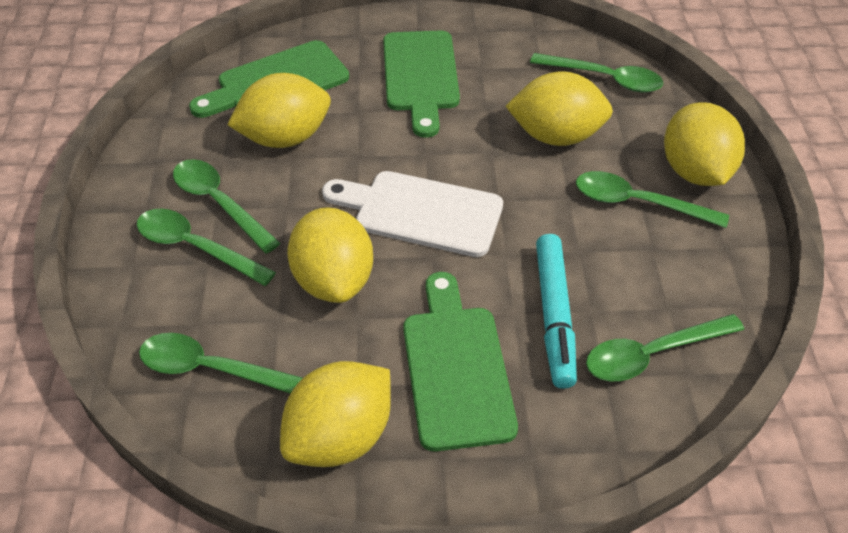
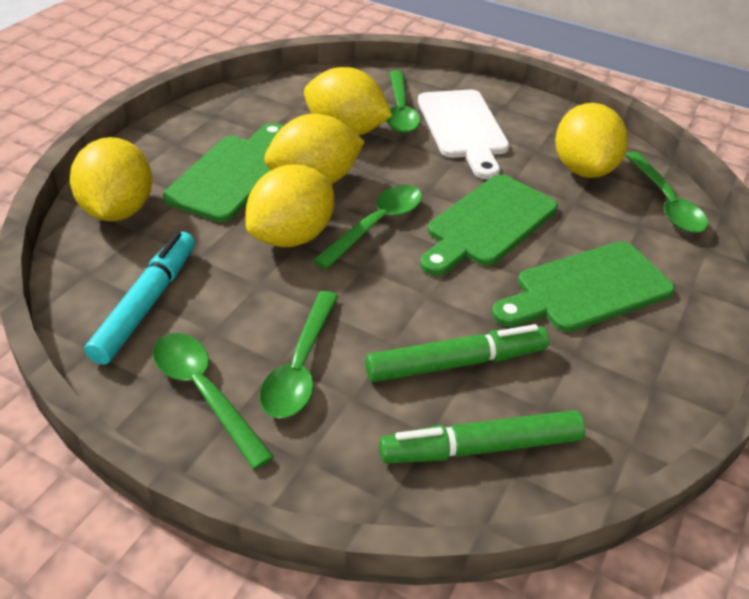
green marker: 0 -> 2
green spoon: 6 -> 5

